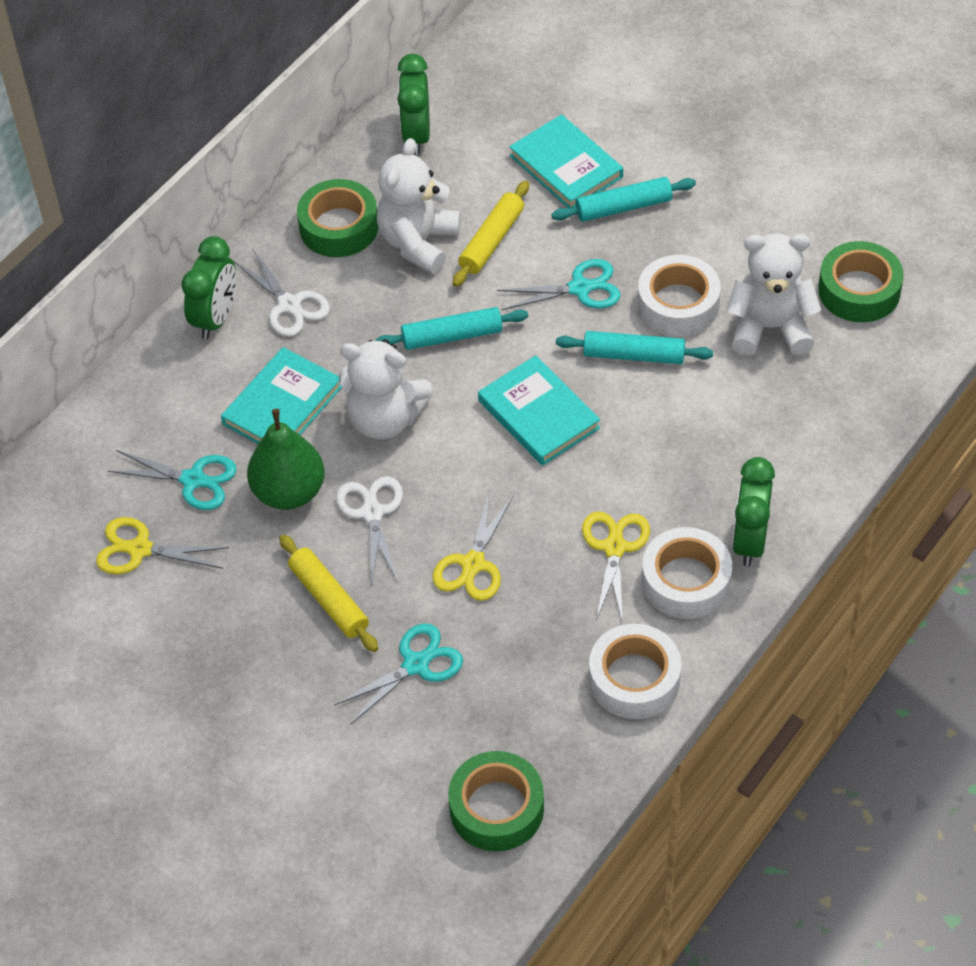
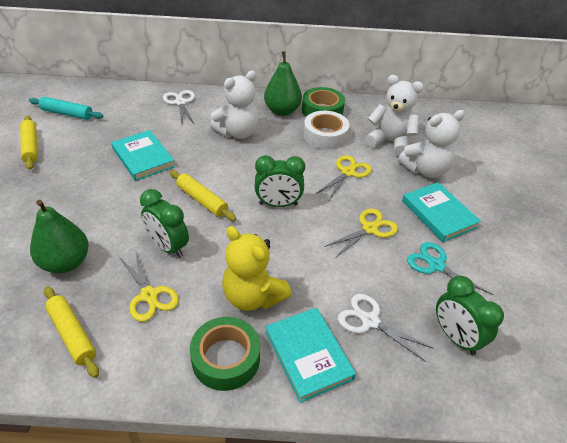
green pear: 1 -> 2
green tape: 3 -> 2
turquoise rolling pin: 3 -> 1
turquoise scissors: 3 -> 1
white tape: 3 -> 1
yellow rolling pin: 2 -> 3
yellow teddy bear: 0 -> 1

